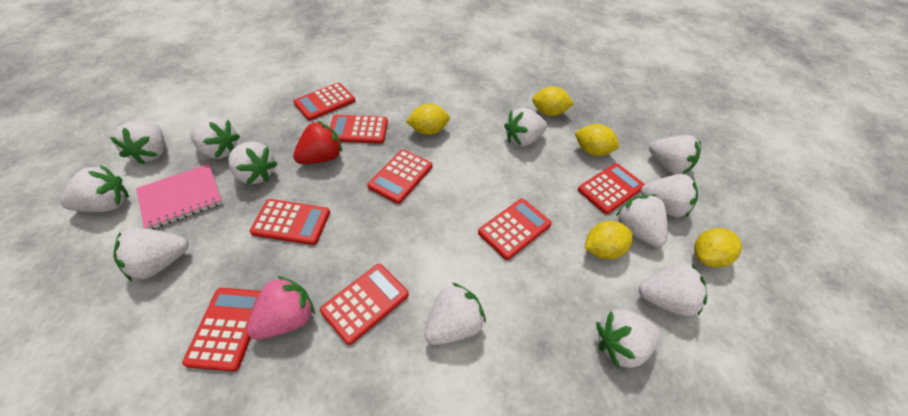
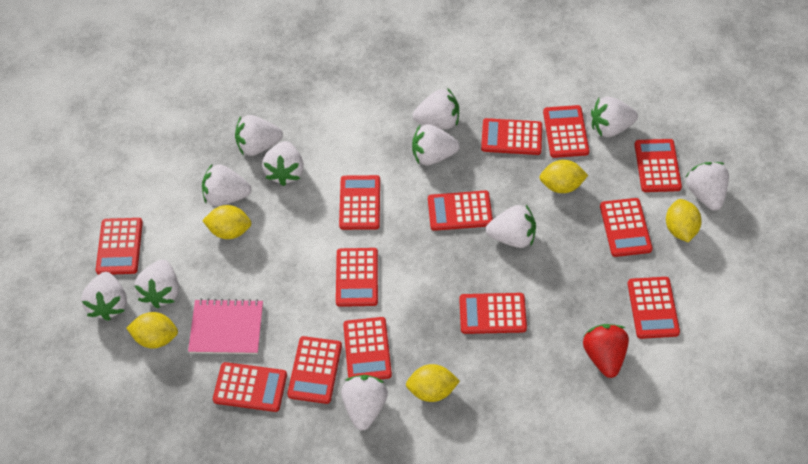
pink strawberry: 1 -> 0
red calculator: 8 -> 13
white strawberry: 12 -> 11

